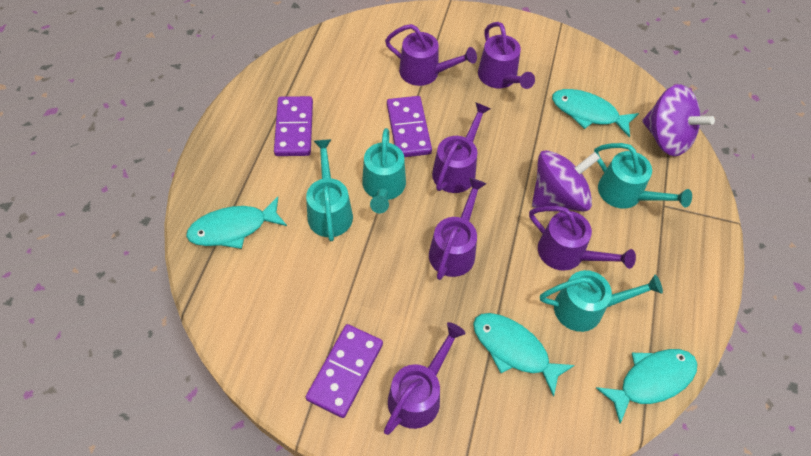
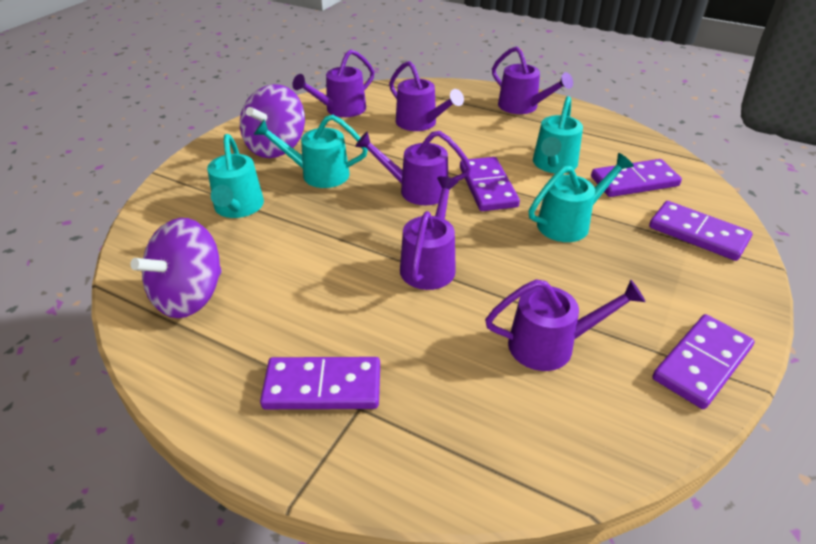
purple domino: 3 -> 5
turquoise fish: 4 -> 0

